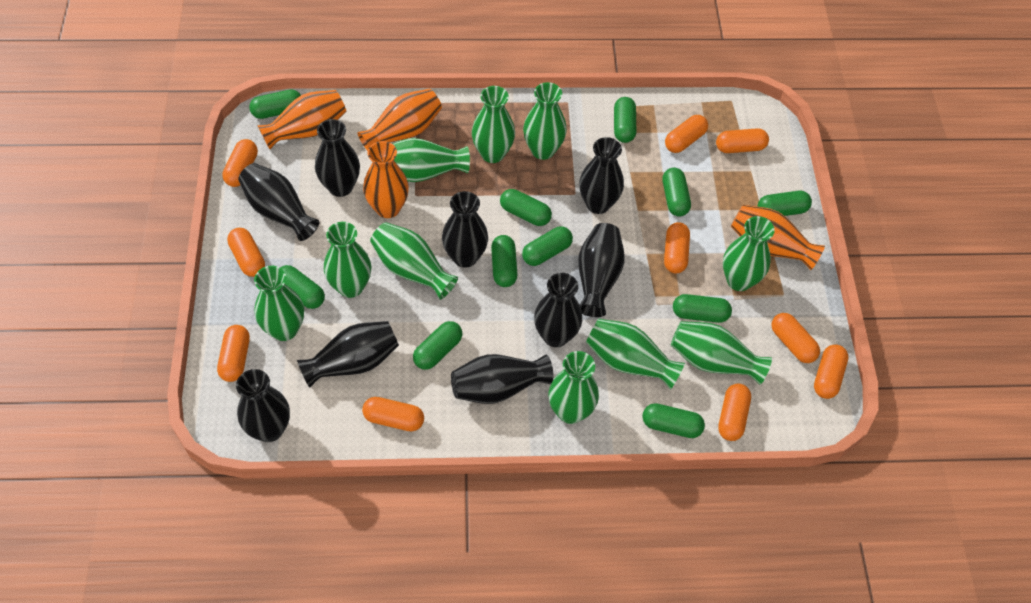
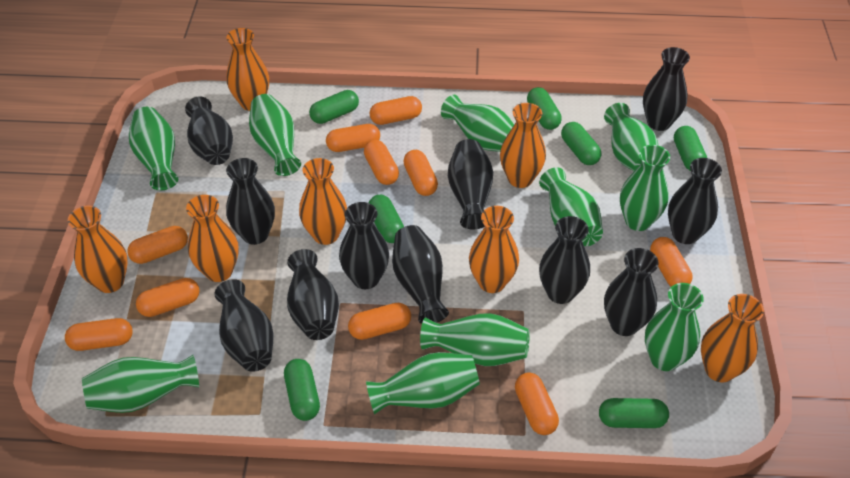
black vase: 9 -> 11
green capsule: 11 -> 7
orange vase: 4 -> 7

